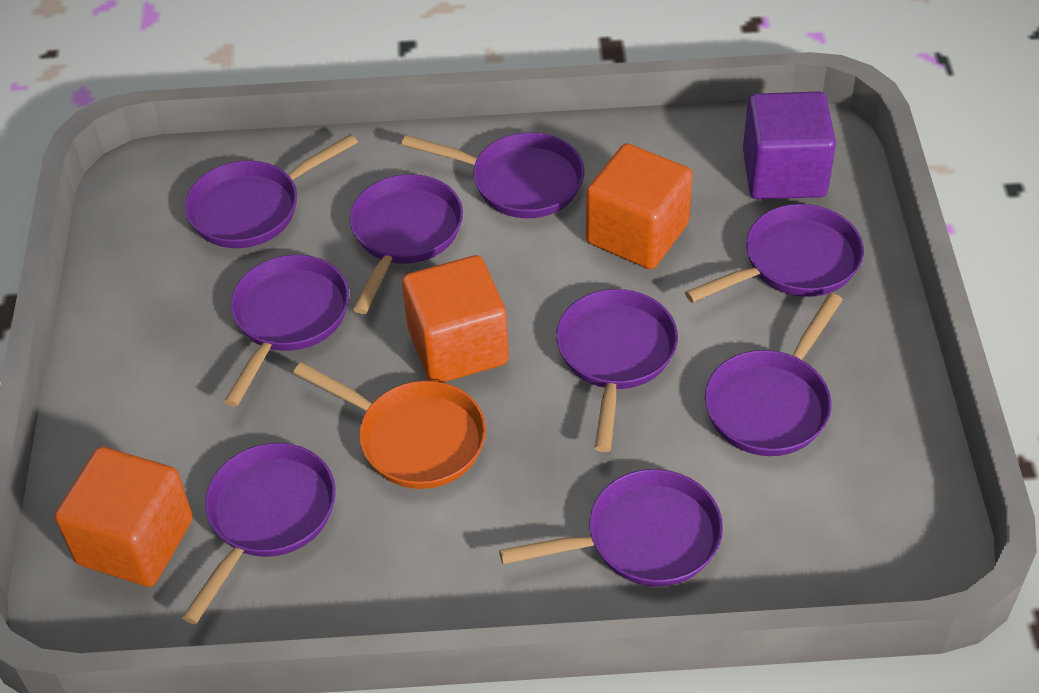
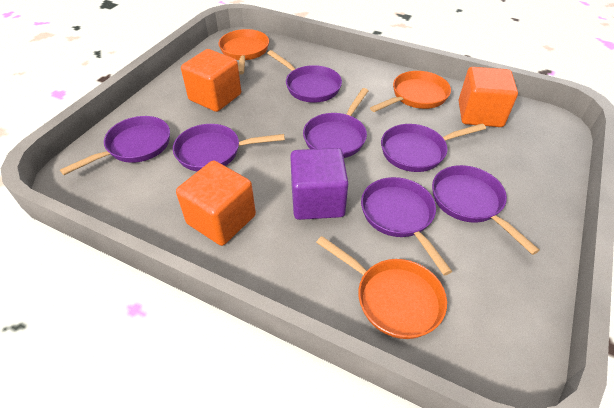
orange pan: 1 -> 3
purple pan: 9 -> 7

